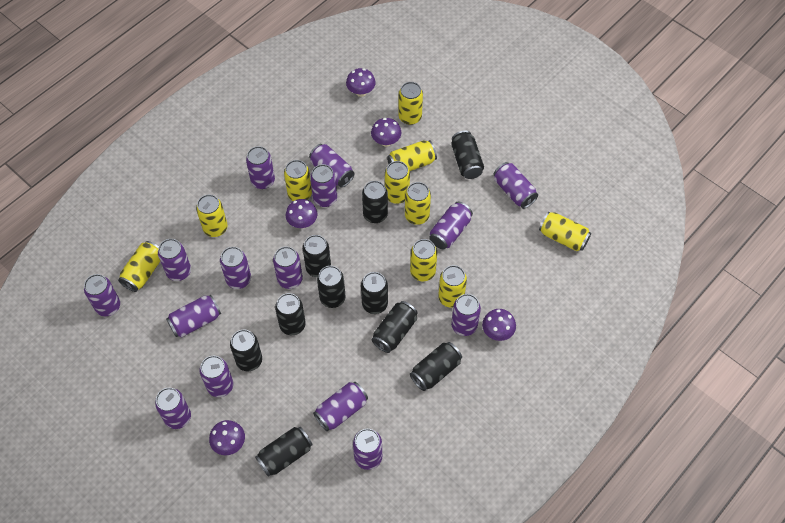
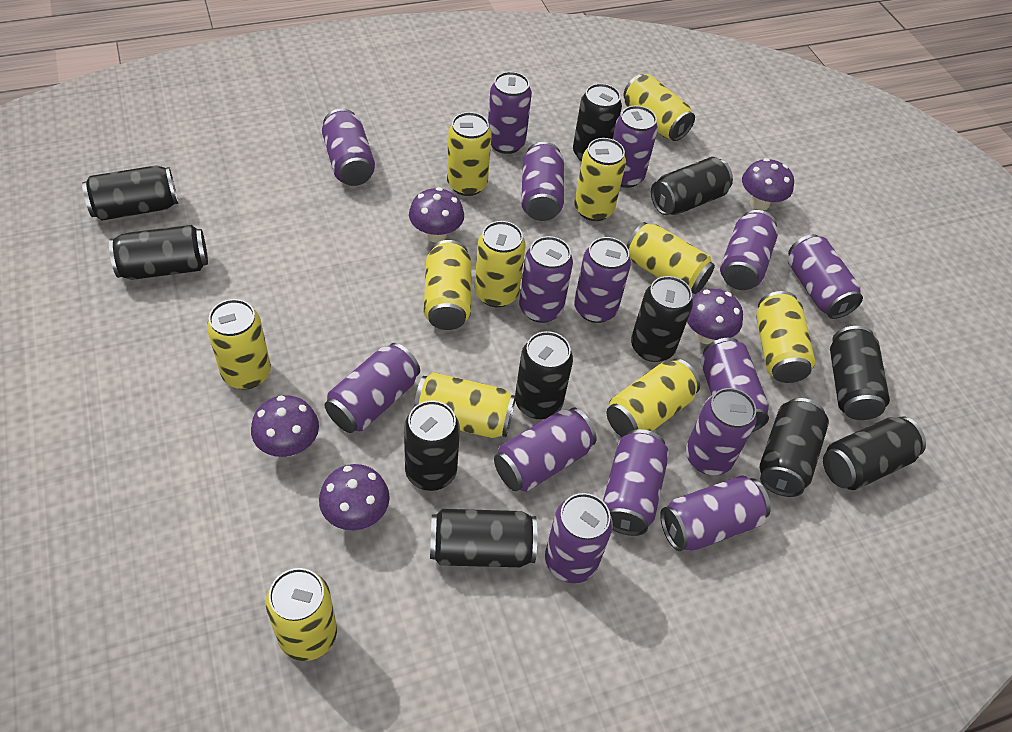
black can: 10 -> 11
yellow can: 10 -> 11

